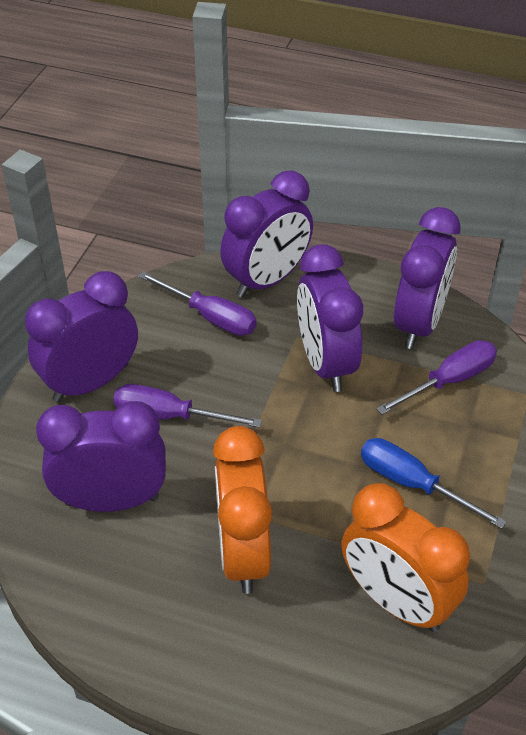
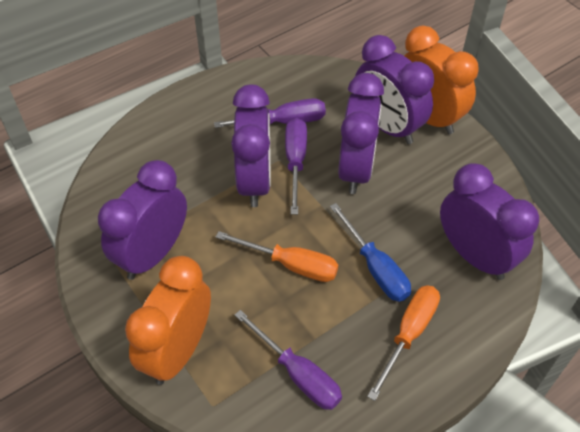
orange screwdriver: 0 -> 2

